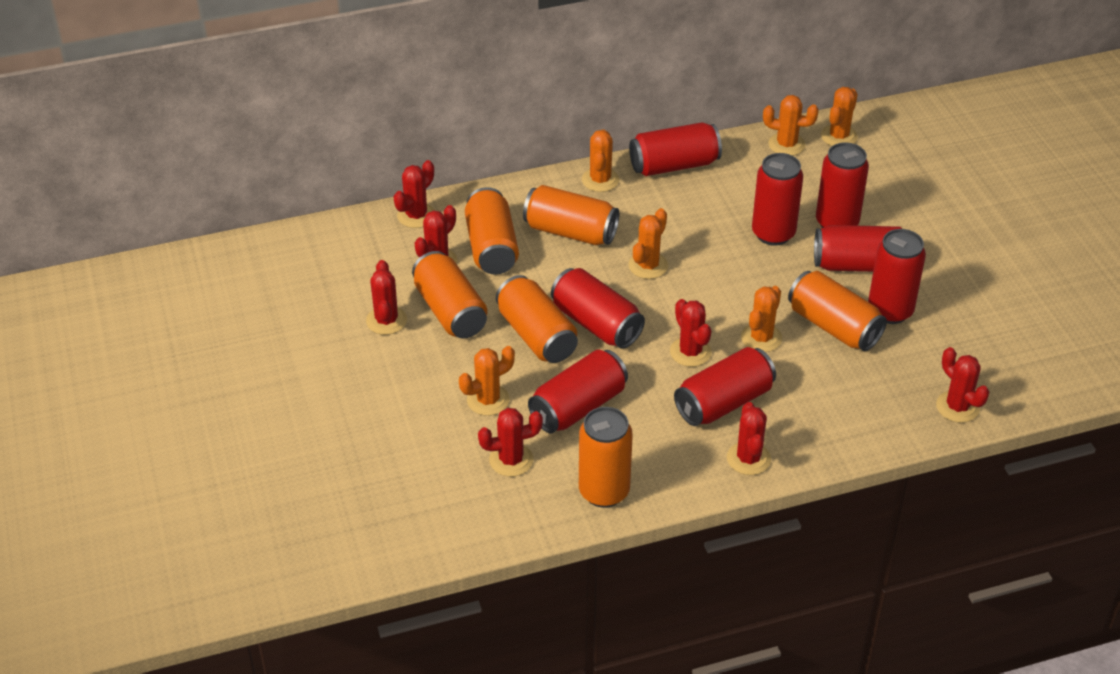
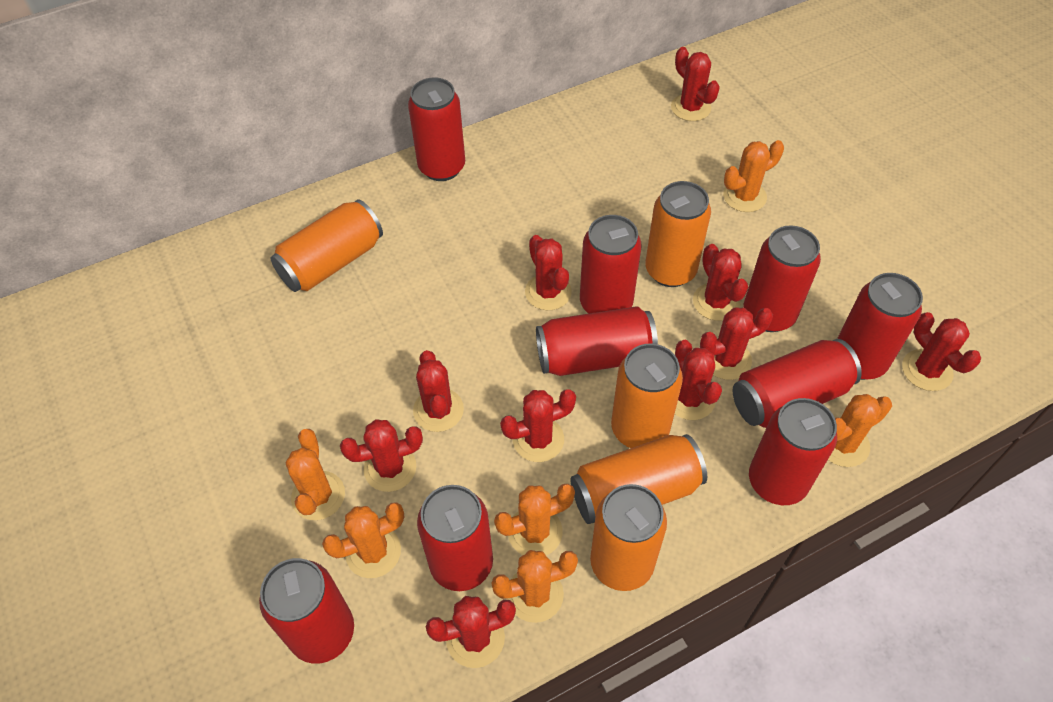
orange can: 6 -> 5
red cactus: 7 -> 10
red can: 8 -> 9

